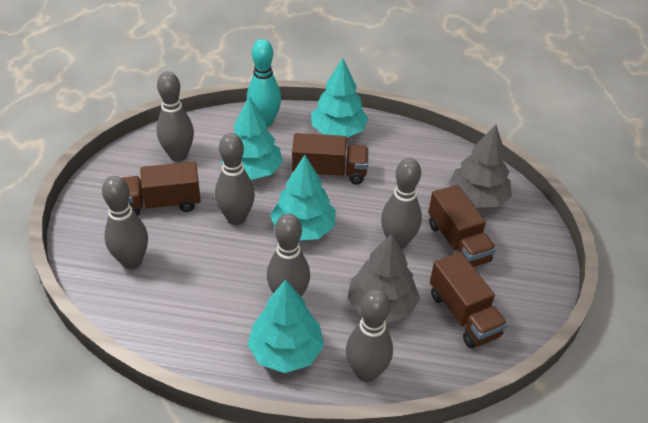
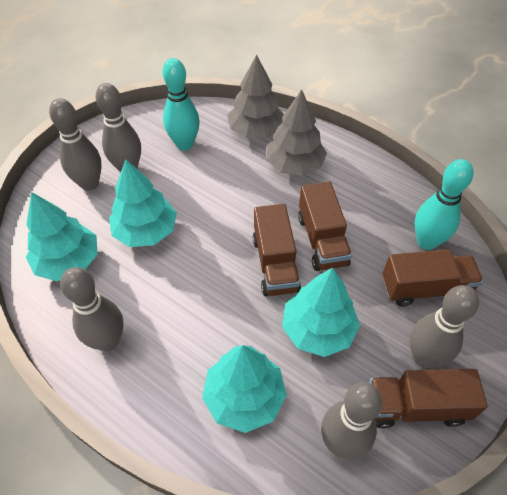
grey bowling pin: 6 -> 5
turquoise bowling pin: 1 -> 2

